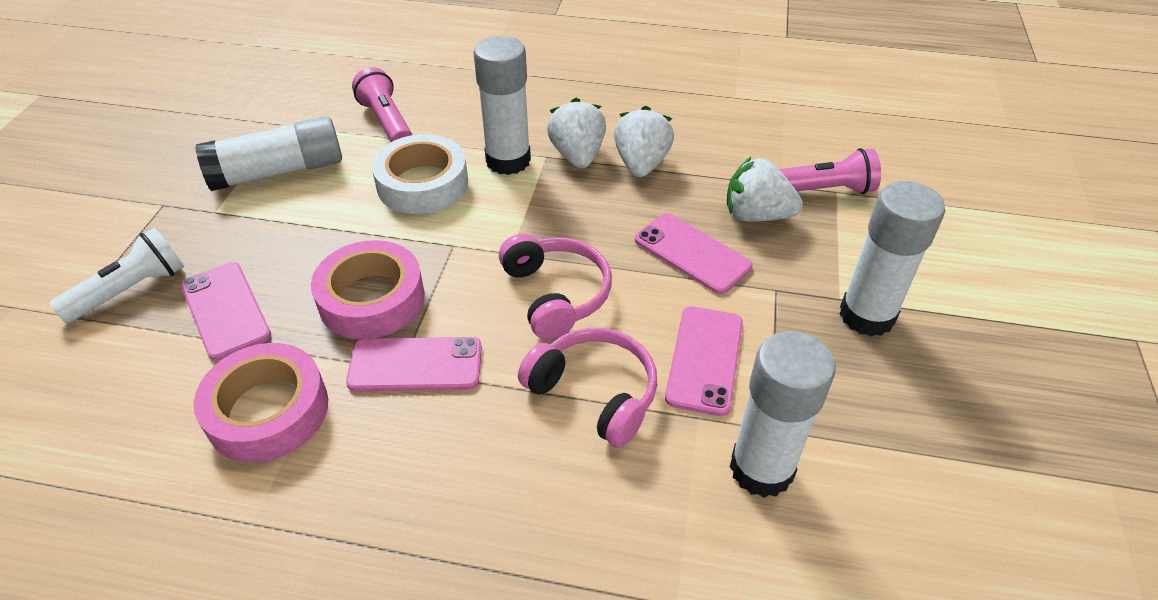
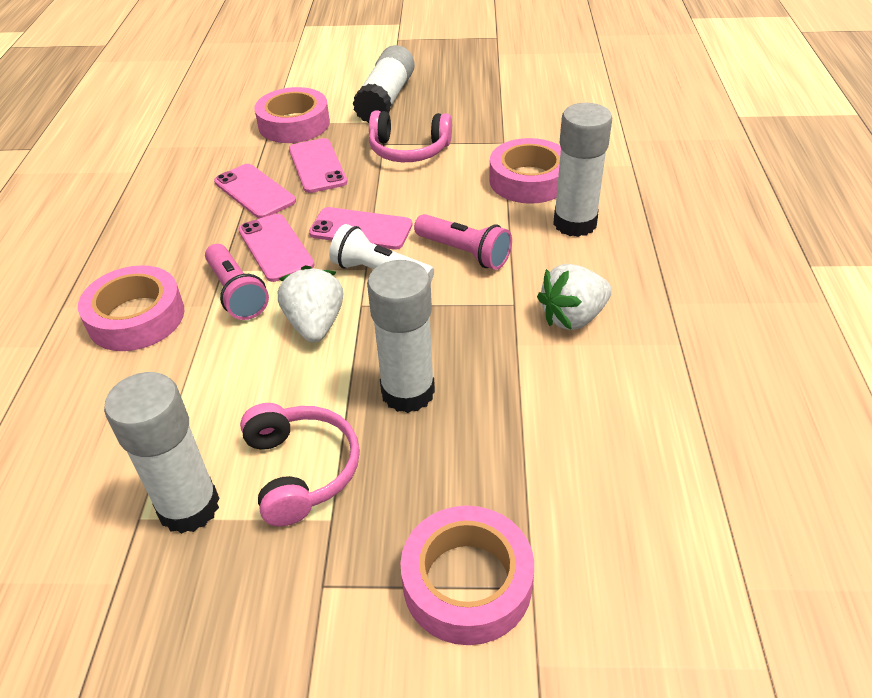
pink tape: 2 -> 4
white strawberry: 3 -> 2
white tape: 1 -> 0

